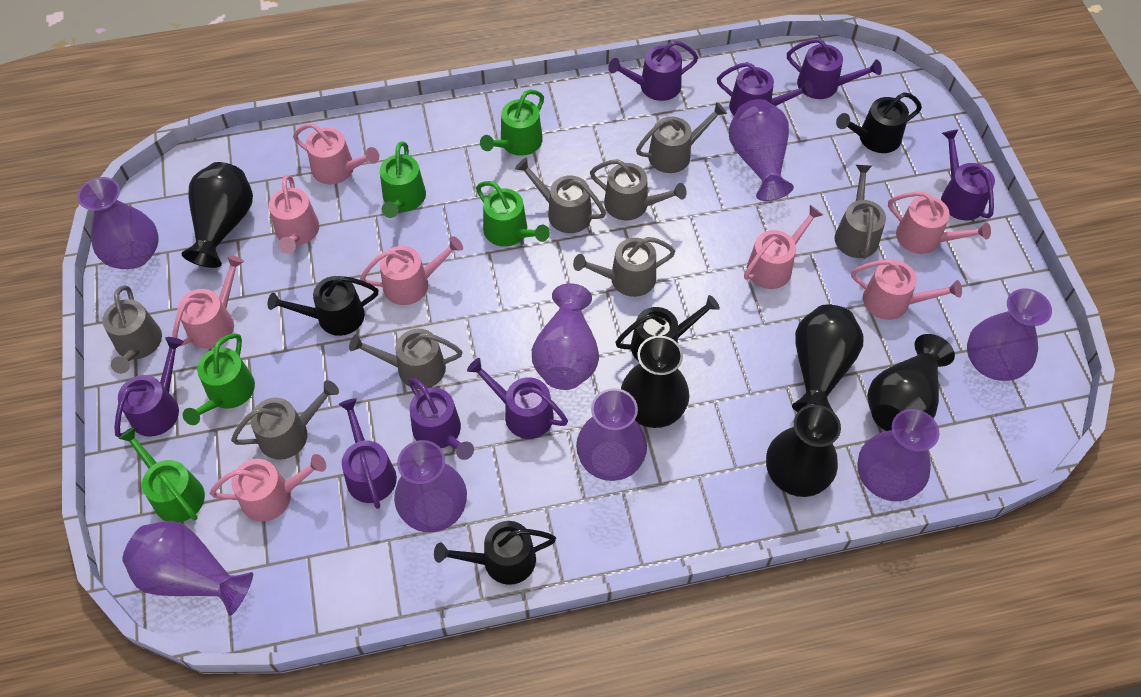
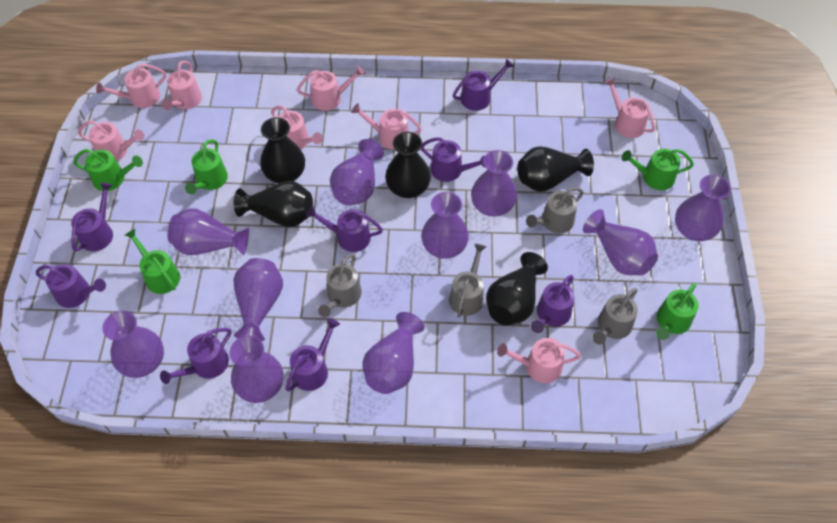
black watering can: 4 -> 0
grey watering can: 8 -> 4
purple vase: 8 -> 10

